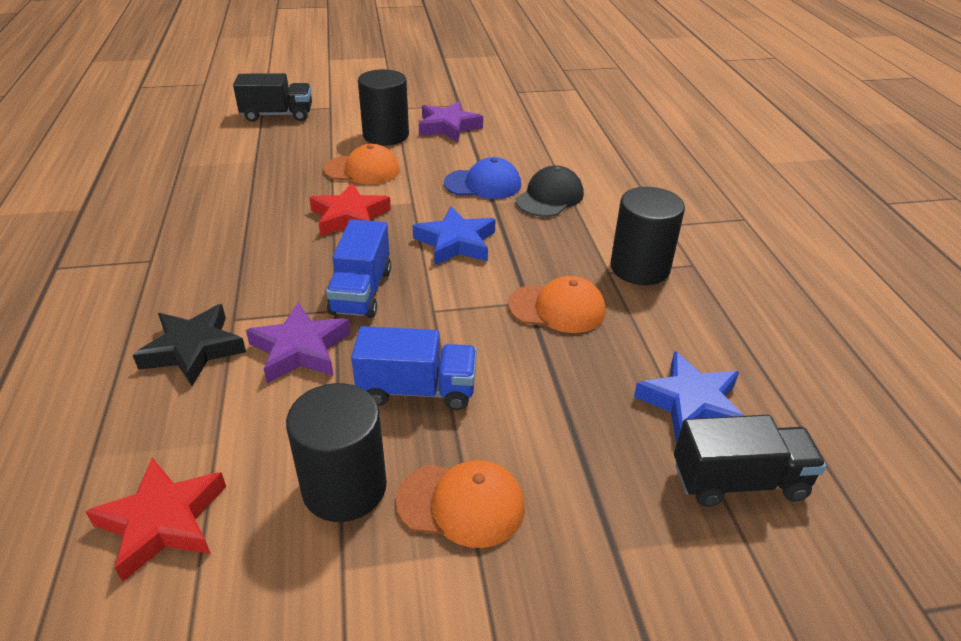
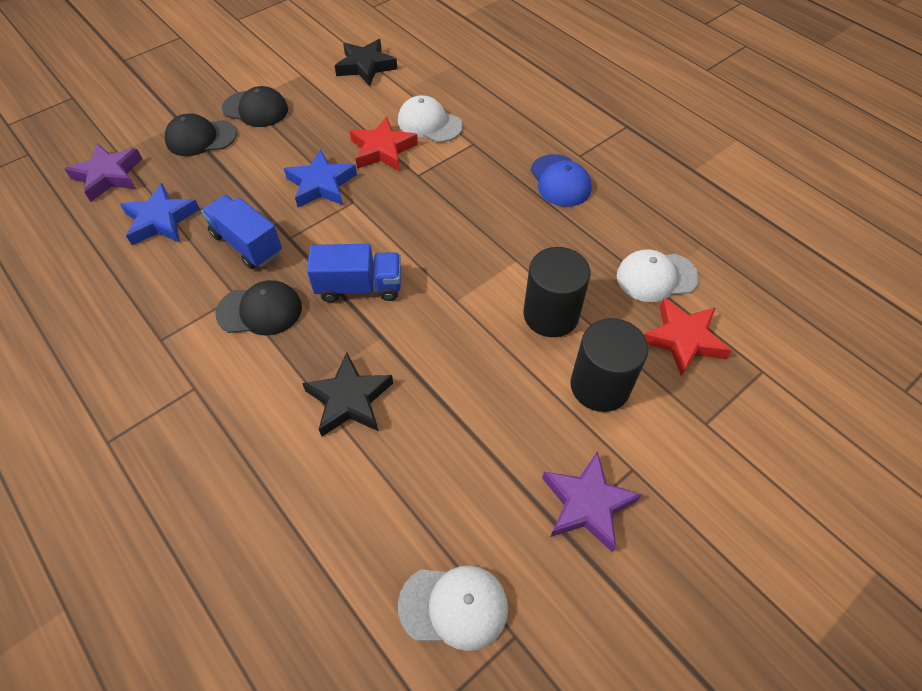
black cap: 1 -> 3
black cylinder: 3 -> 2
black star: 1 -> 2
black truck: 2 -> 0
orange cap: 3 -> 0
white cap: 0 -> 3

